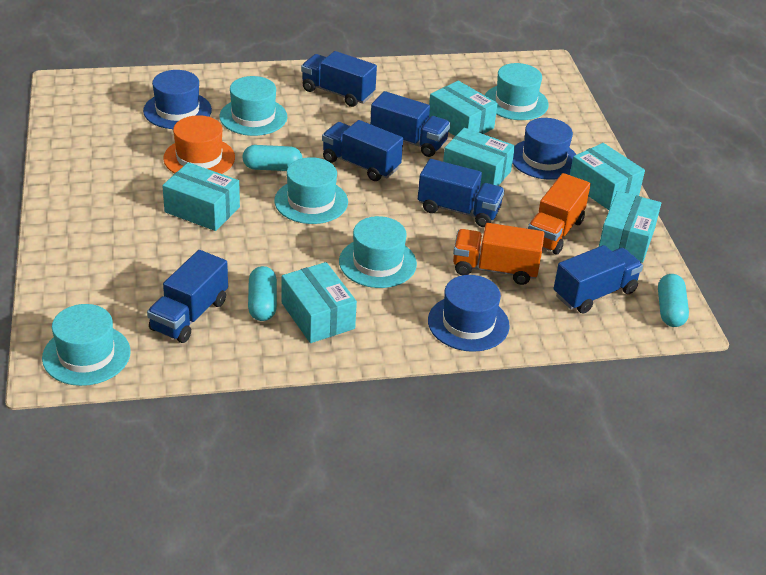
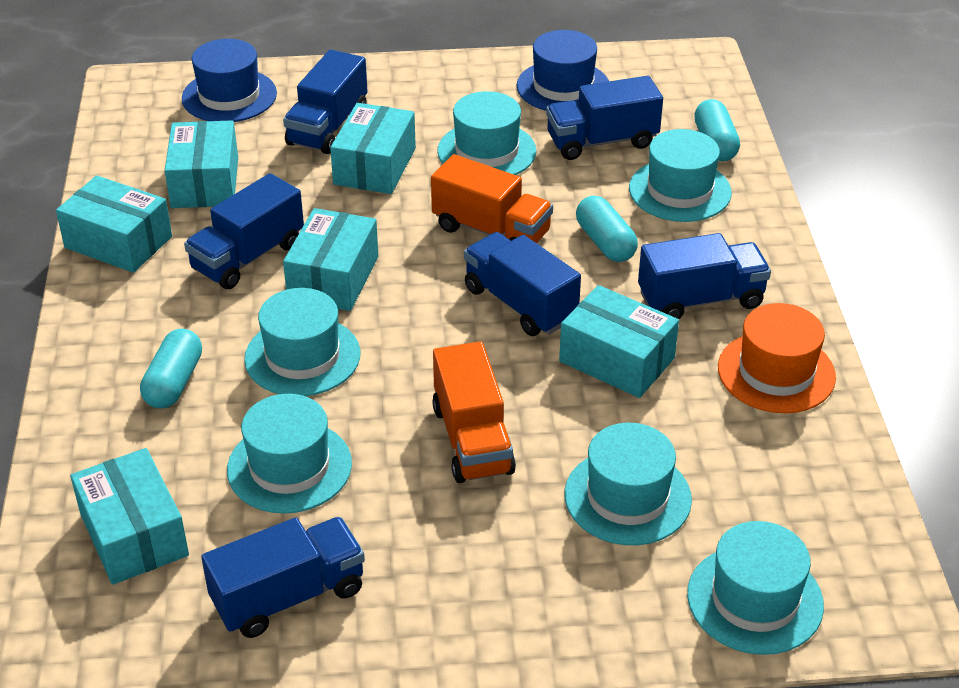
blue hat: 3 -> 2
turquoise hat: 5 -> 6

